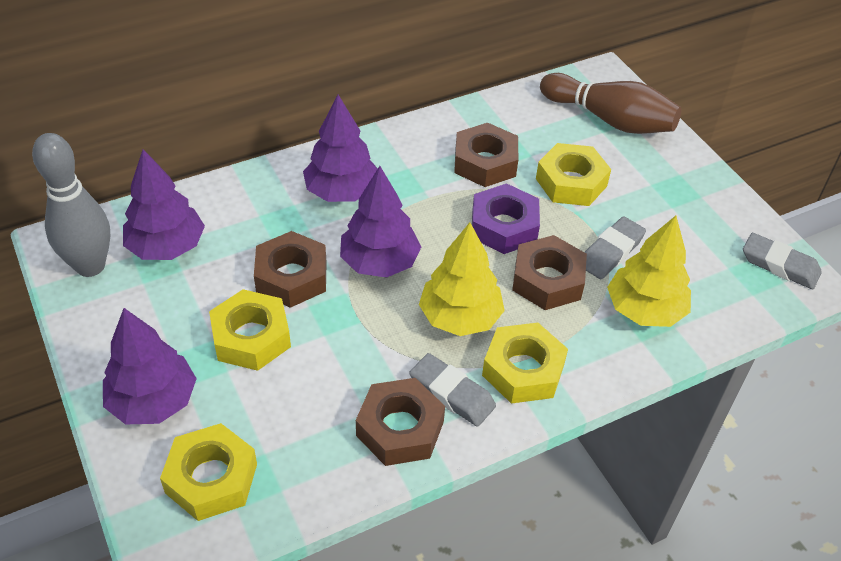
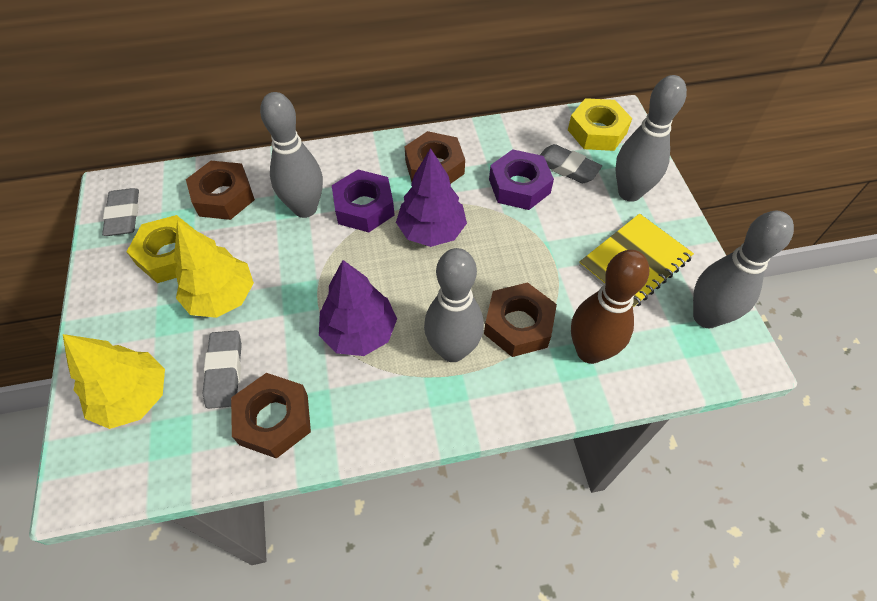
grey bowling pin: 1 -> 4
purple nut: 1 -> 2
purple tree: 4 -> 2
yellow notebook: 0 -> 1
yellow nut: 4 -> 2

